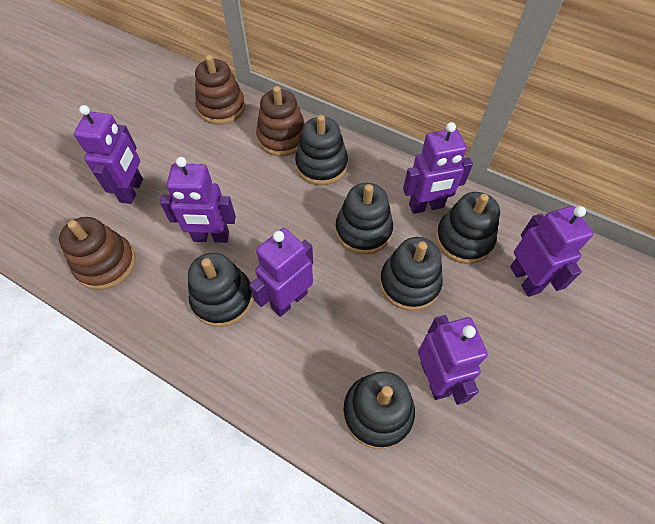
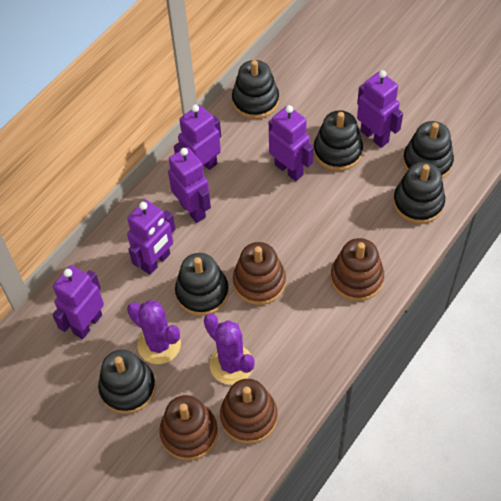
brown stacking toy: 3 -> 4
purple cactus: 0 -> 2

